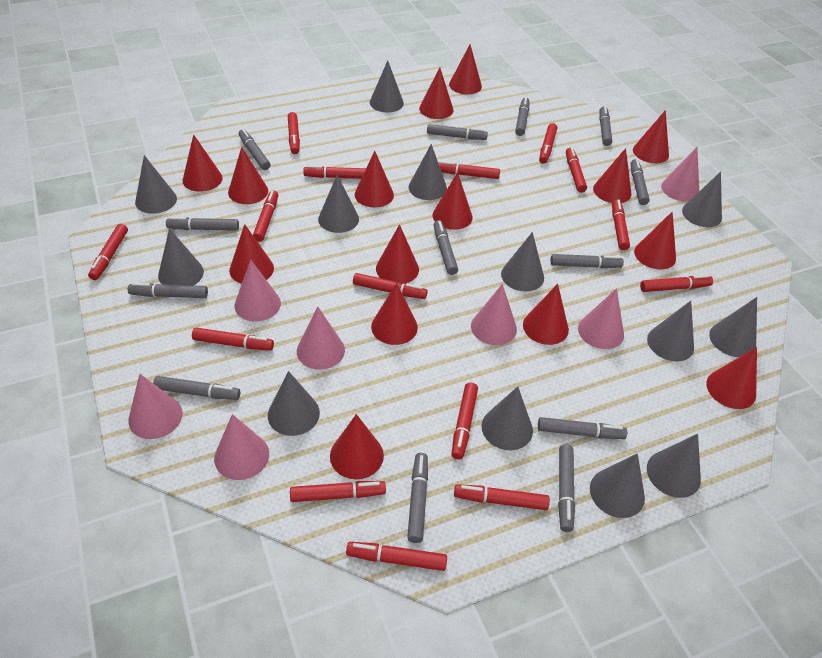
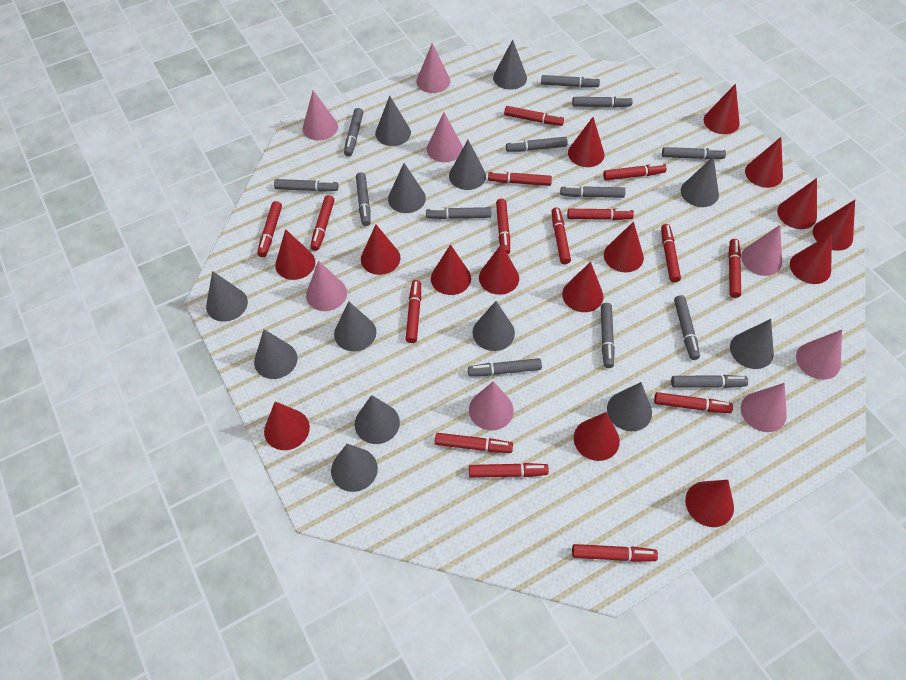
pink cone: 7 -> 8

